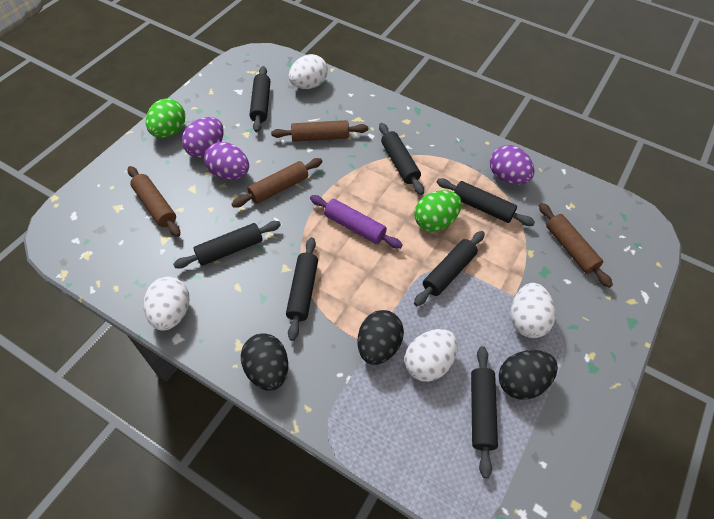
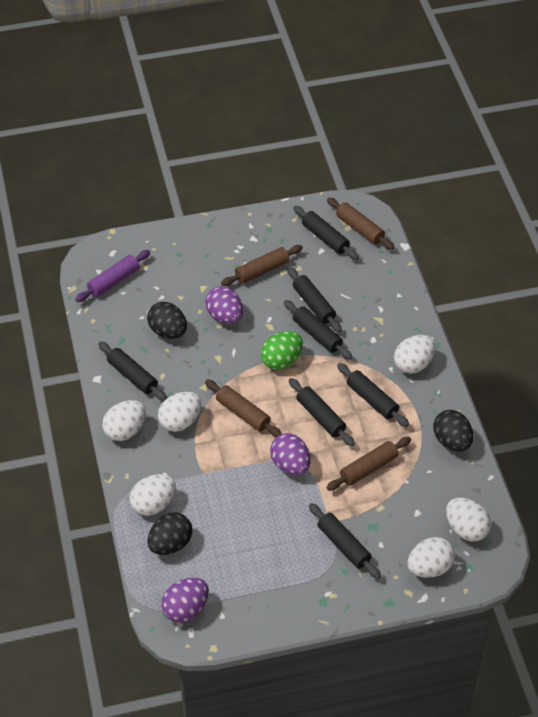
green egg: 2 -> 1
white egg: 4 -> 6

